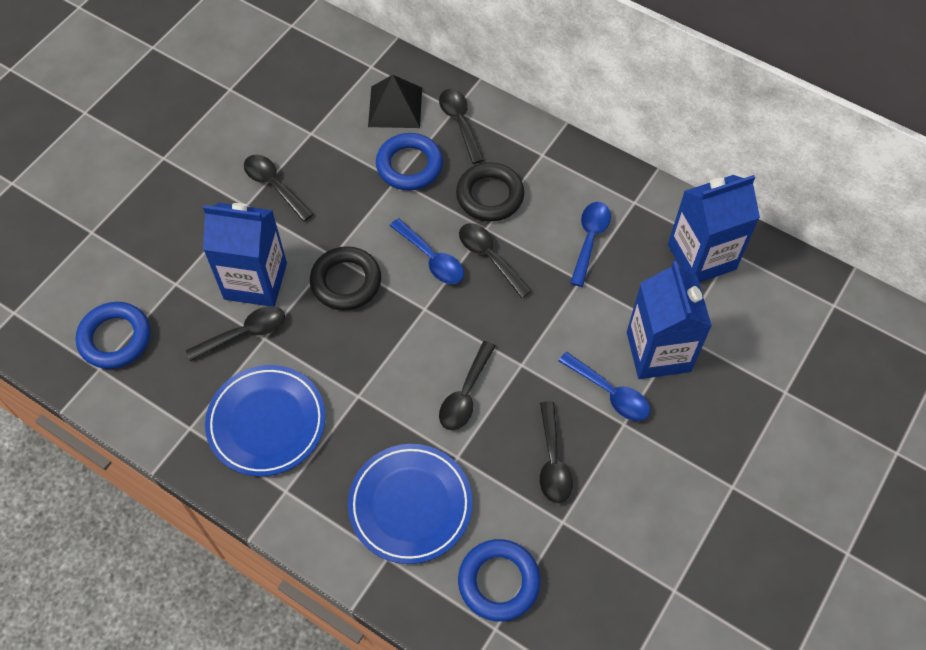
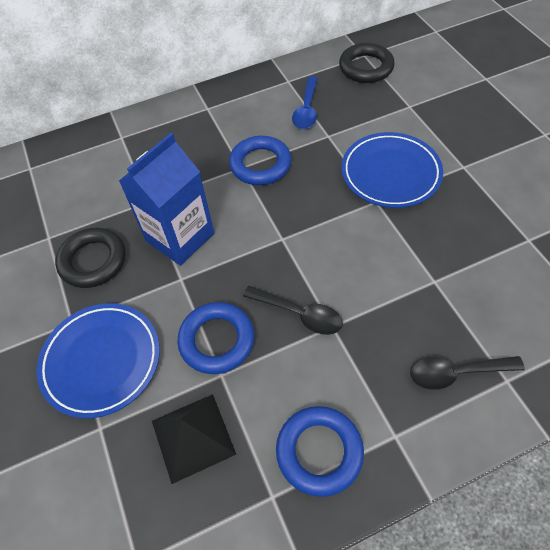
black spoon: 6 -> 2
blue carton: 3 -> 1
blue spoon: 3 -> 1

